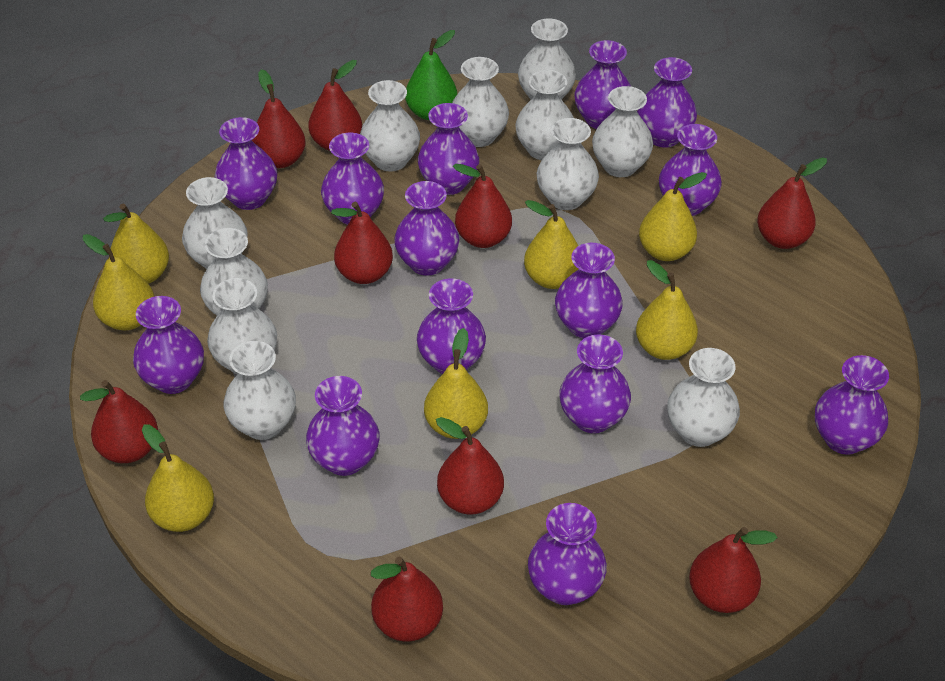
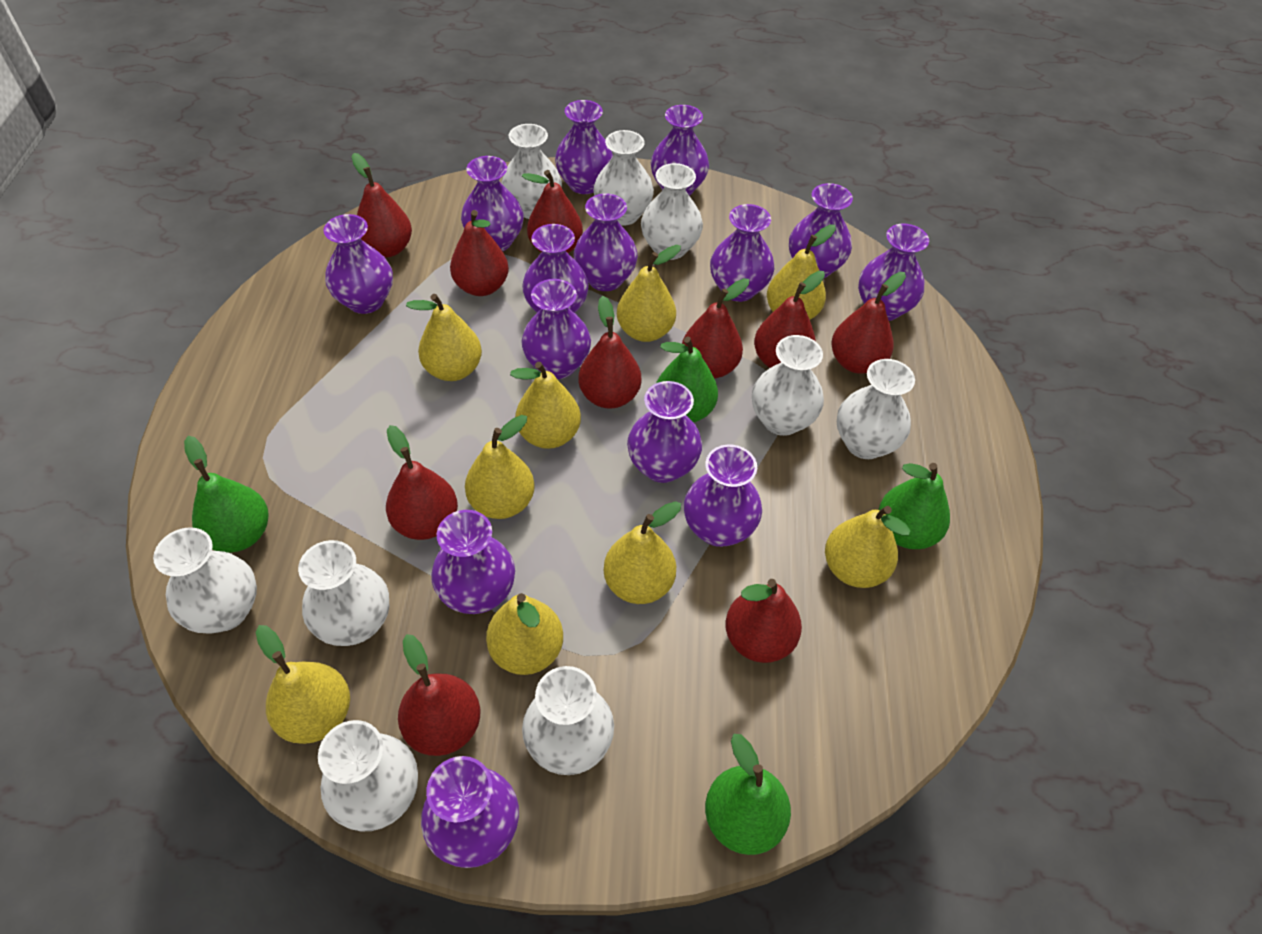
green pear: 1 -> 4
red pear: 9 -> 10
white vase: 11 -> 9
yellow pear: 7 -> 9

